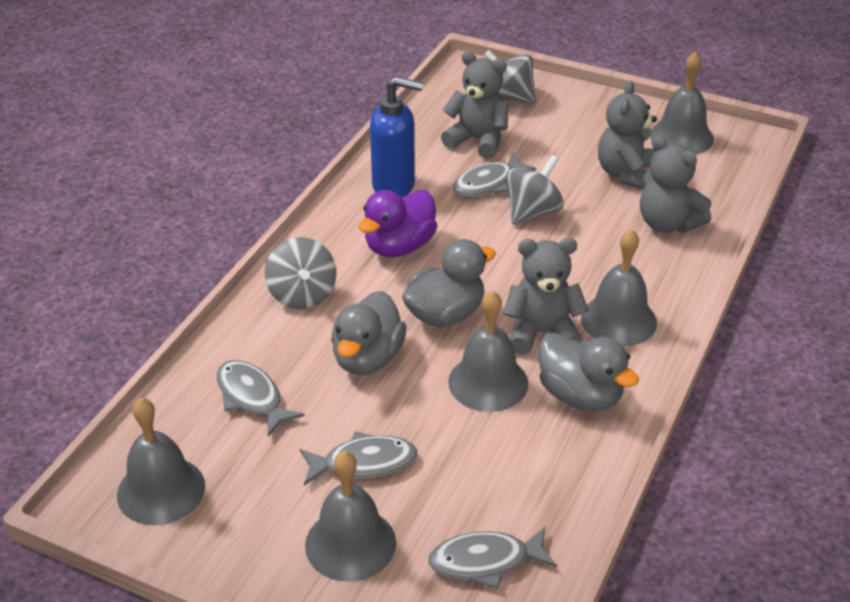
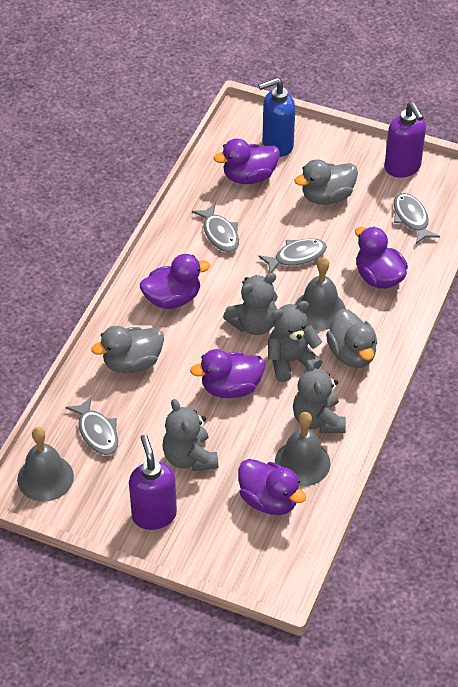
grey bell: 5 -> 3
grey spinning top: 3 -> 0
purple duck: 1 -> 5
purple soap dispenser: 0 -> 2

